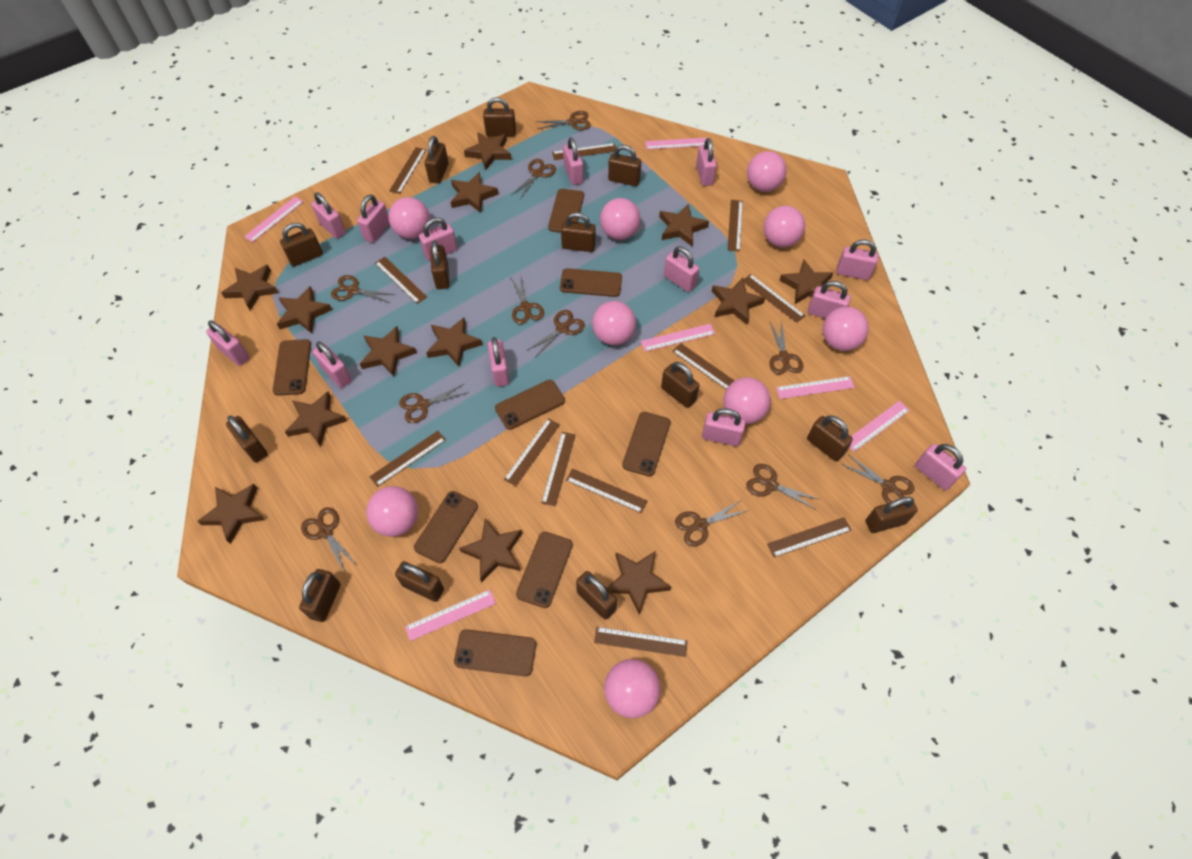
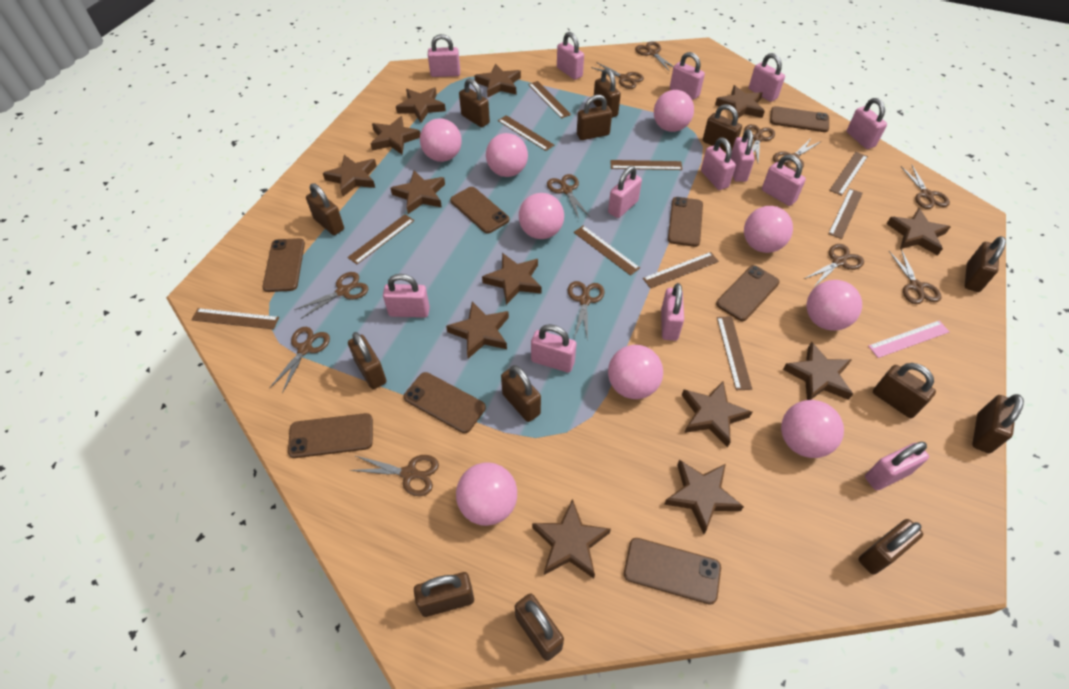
brown ruler: 12 -> 10
brown scissors: 11 -> 12
pink ruler: 6 -> 1

